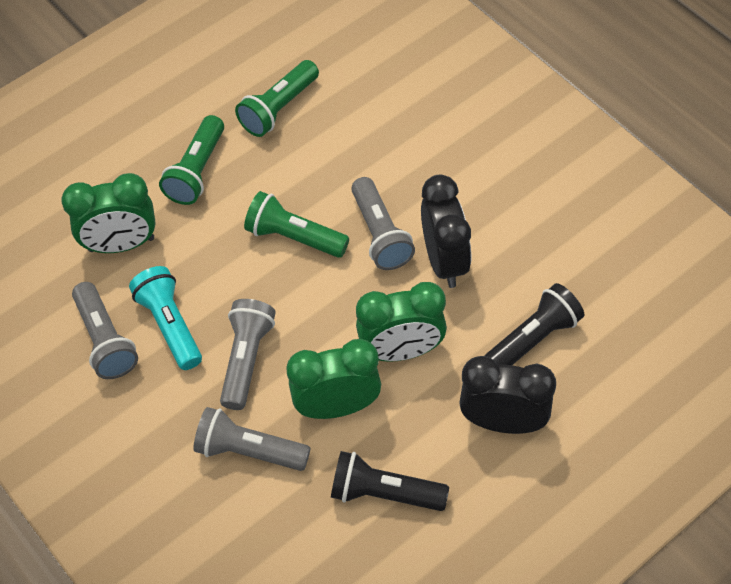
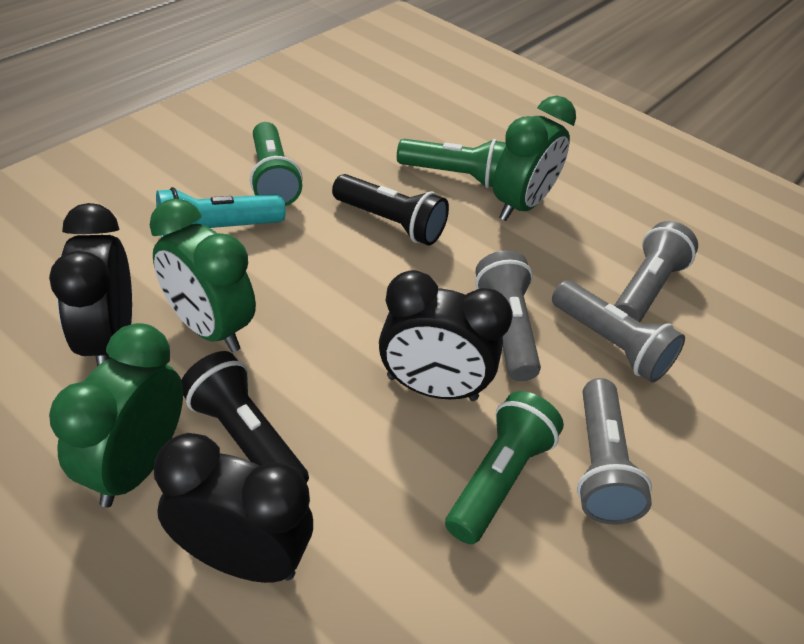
black clock: 2 -> 3

